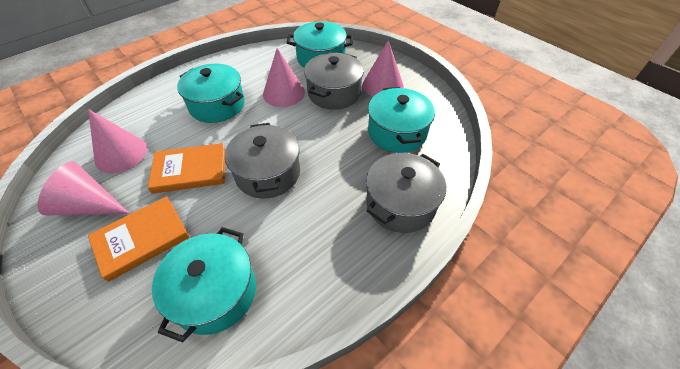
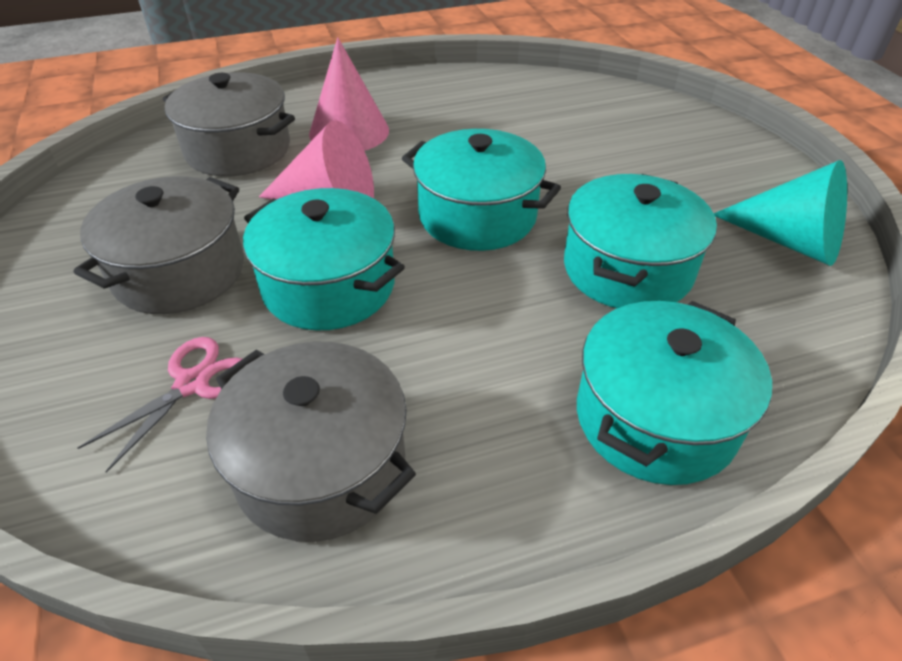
orange book: 2 -> 0
pink cone: 4 -> 2
pink scissors: 0 -> 1
turquoise cone: 0 -> 1

